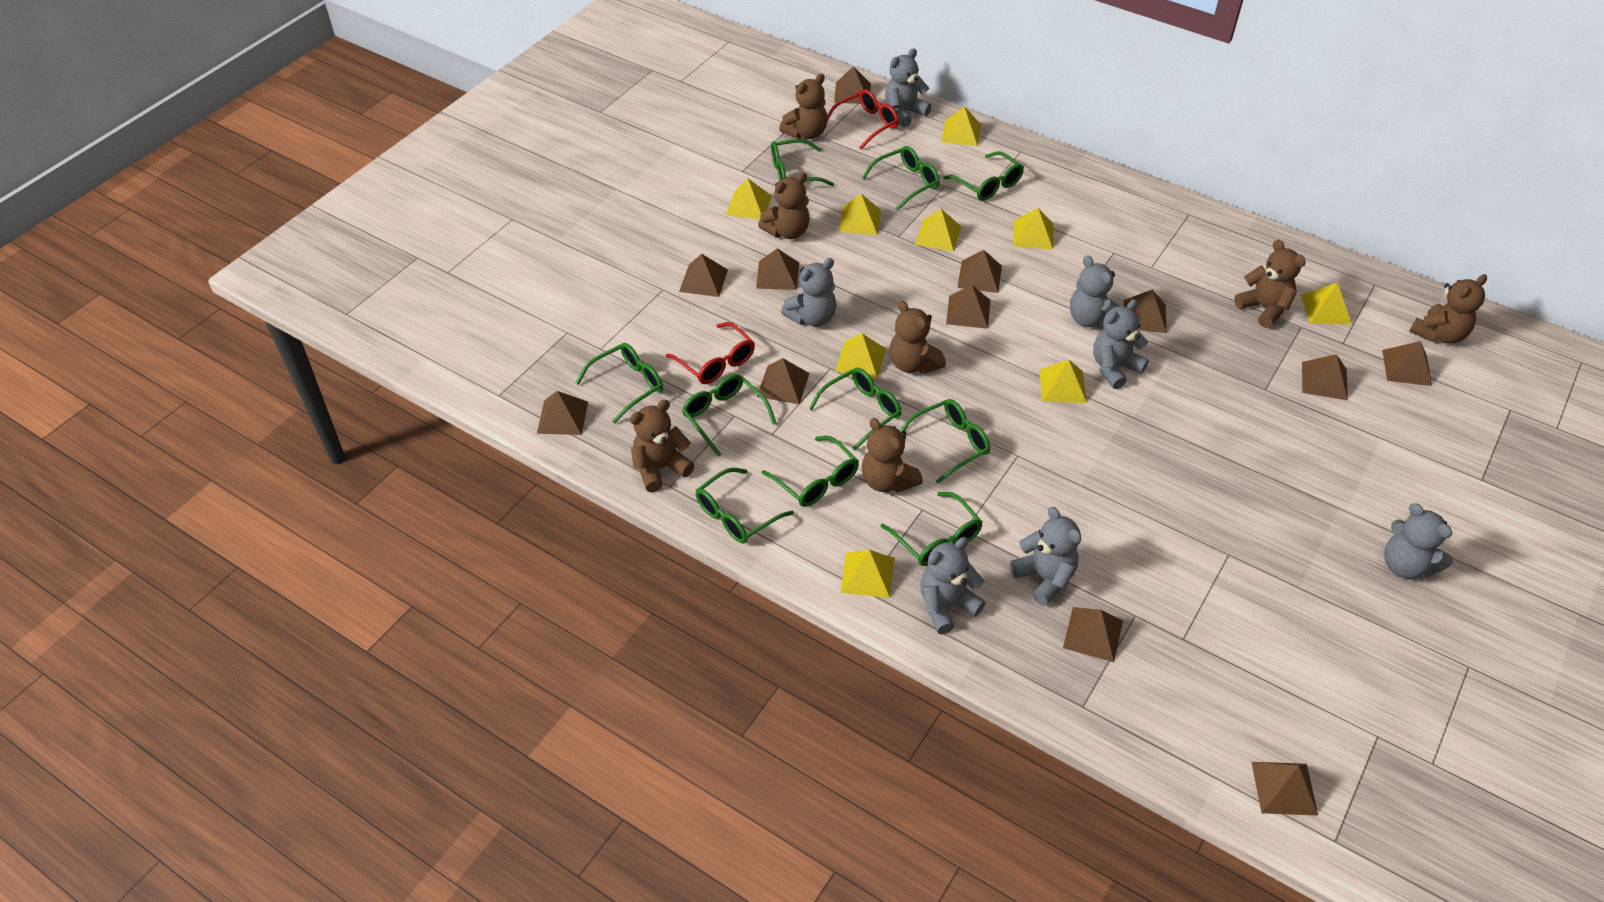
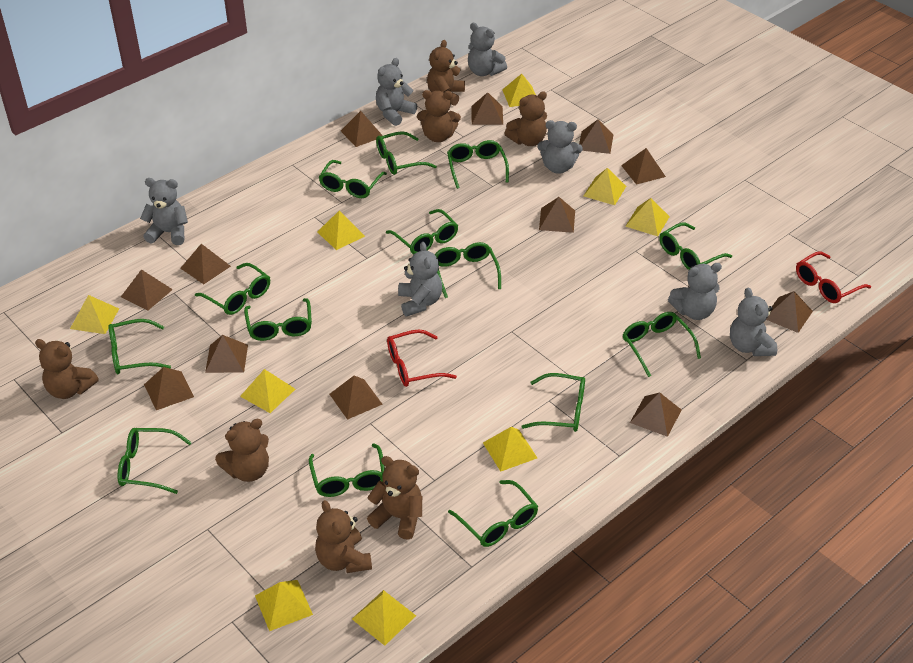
green glasses: 10 -> 14

